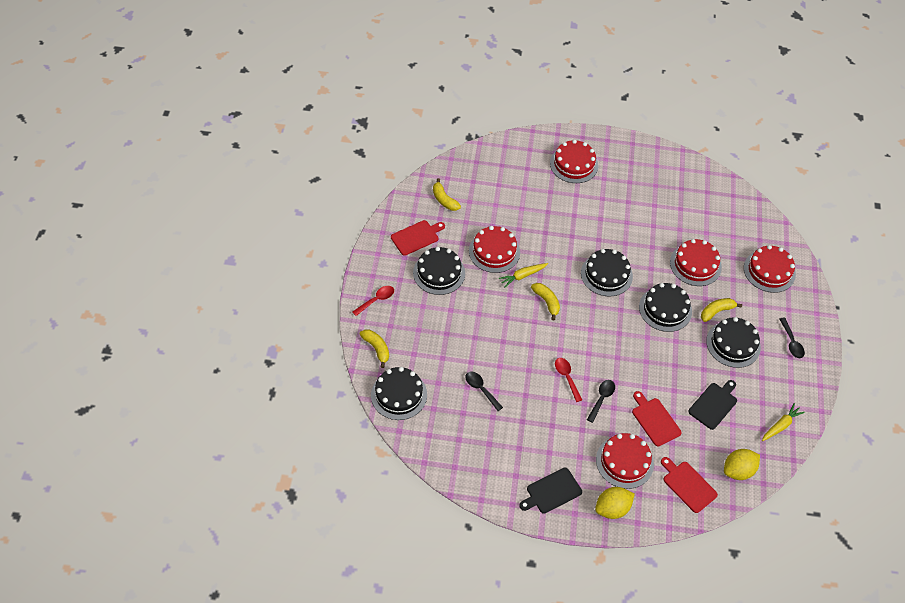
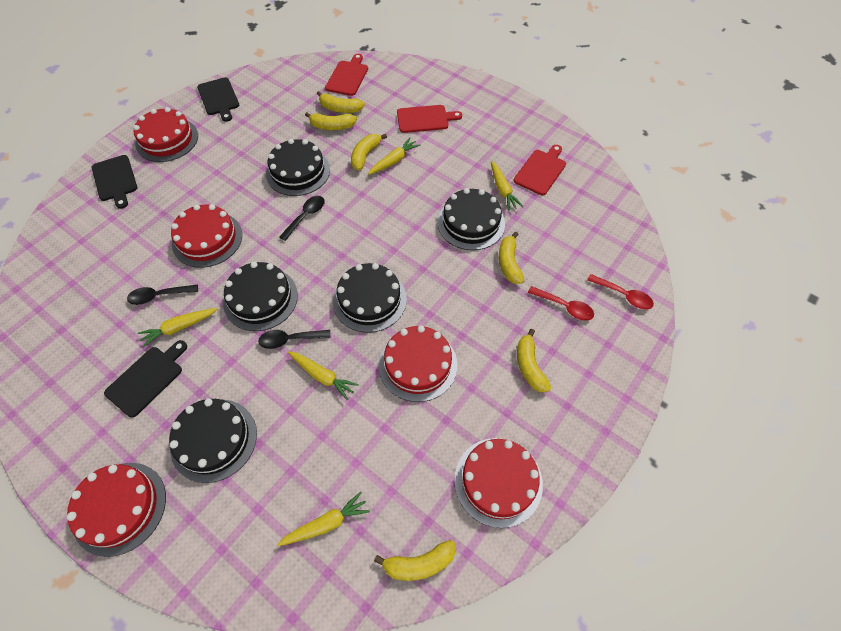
black cutting board: 2 -> 3
yellow banana: 4 -> 6
yellow carrot: 2 -> 5
yellow lemon: 2 -> 0

